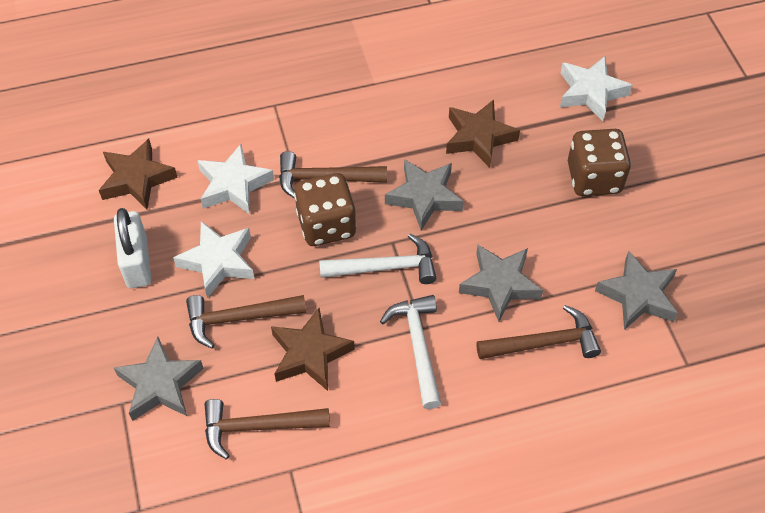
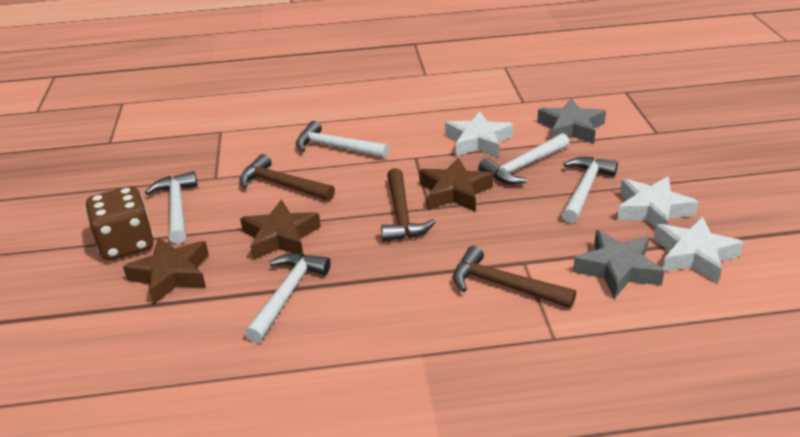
brown dice: 2 -> 1
brown hammer: 4 -> 3
grey star: 4 -> 2
white hammer: 2 -> 5
white padlock: 1 -> 0

